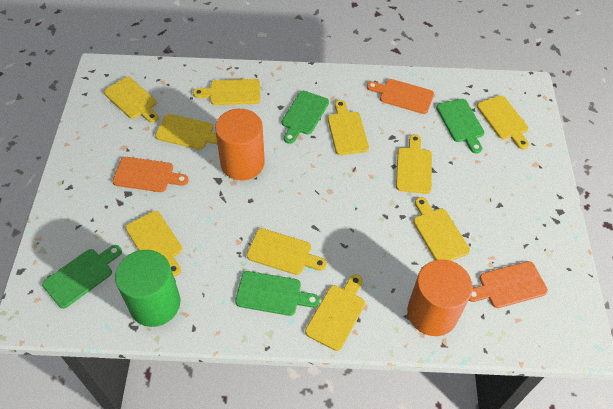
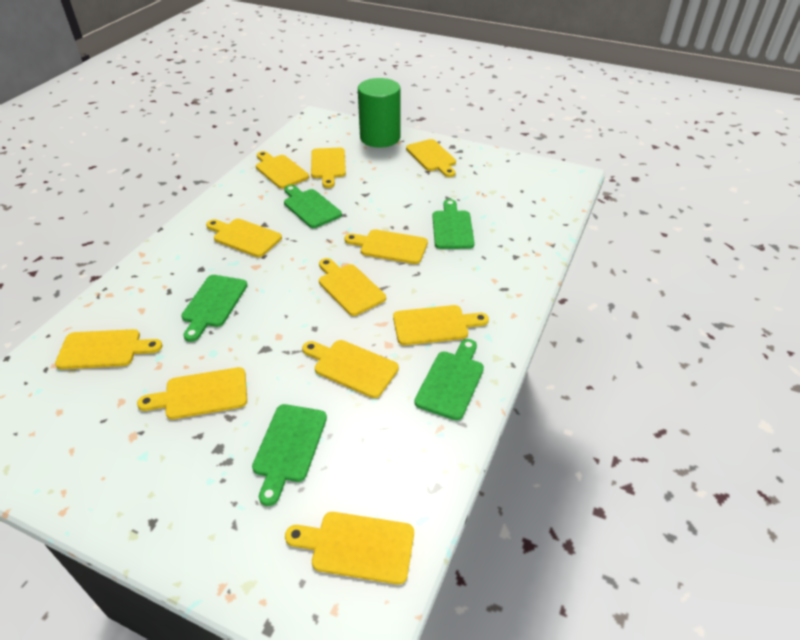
green cutting board: 4 -> 5
orange cutting board: 3 -> 0
orange cylinder: 2 -> 0
yellow cutting board: 10 -> 11

